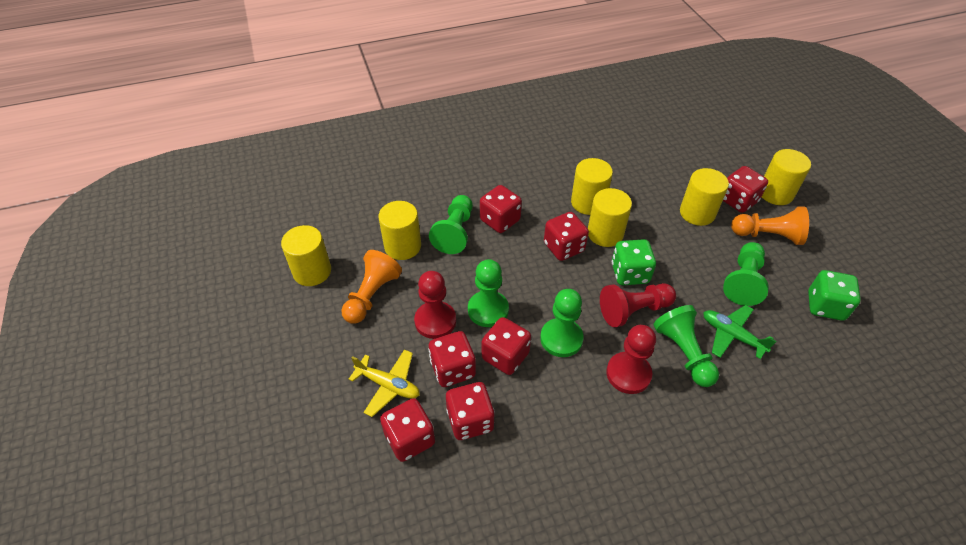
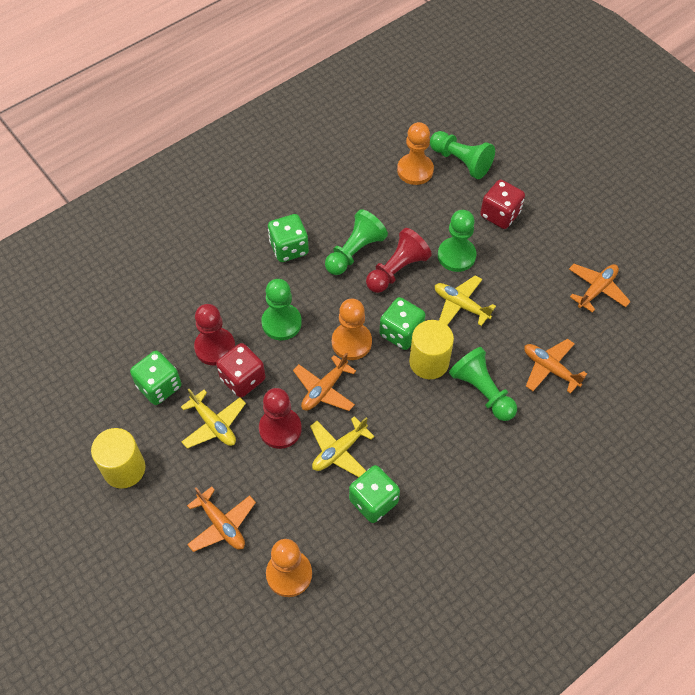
green dice: 2 -> 4
green plane: 1 -> 0
orange pawn: 2 -> 3
orange plane: 0 -> 4
red dice: 7 -> 2
yellow cylinder: 6 -> 2
yellow plane: 1 -> 3

